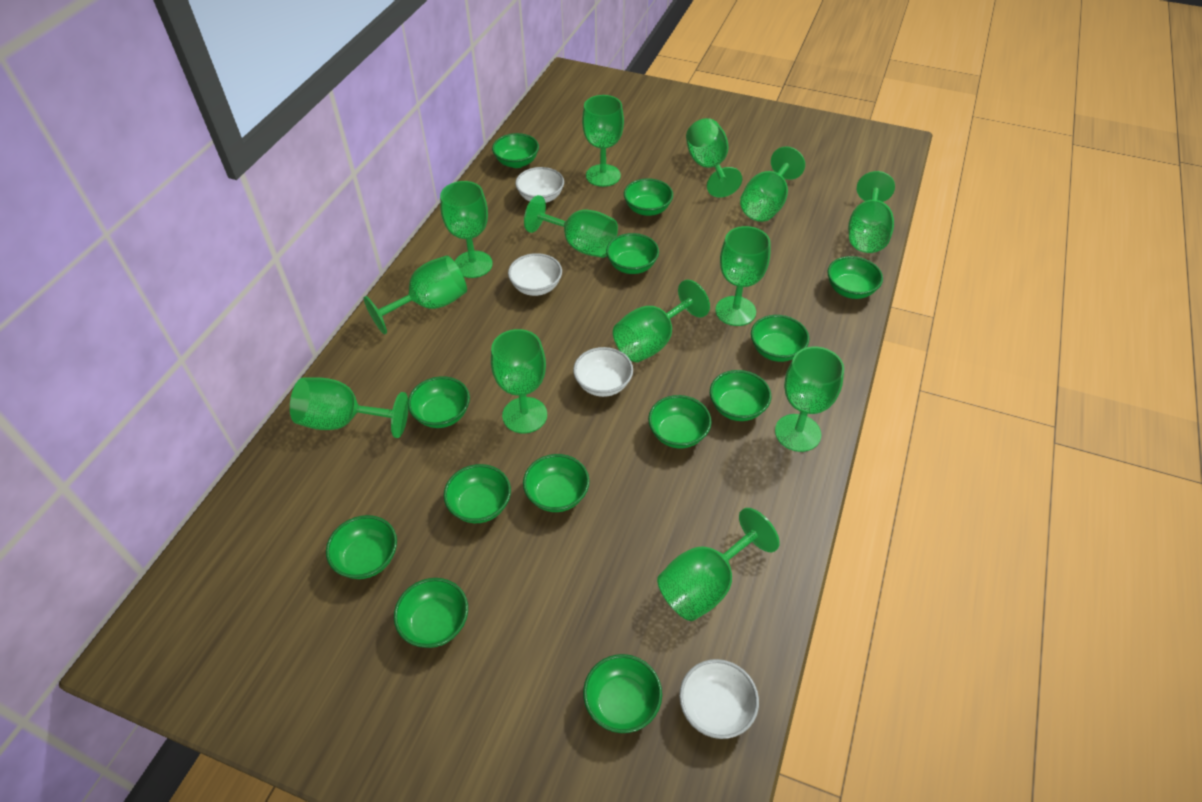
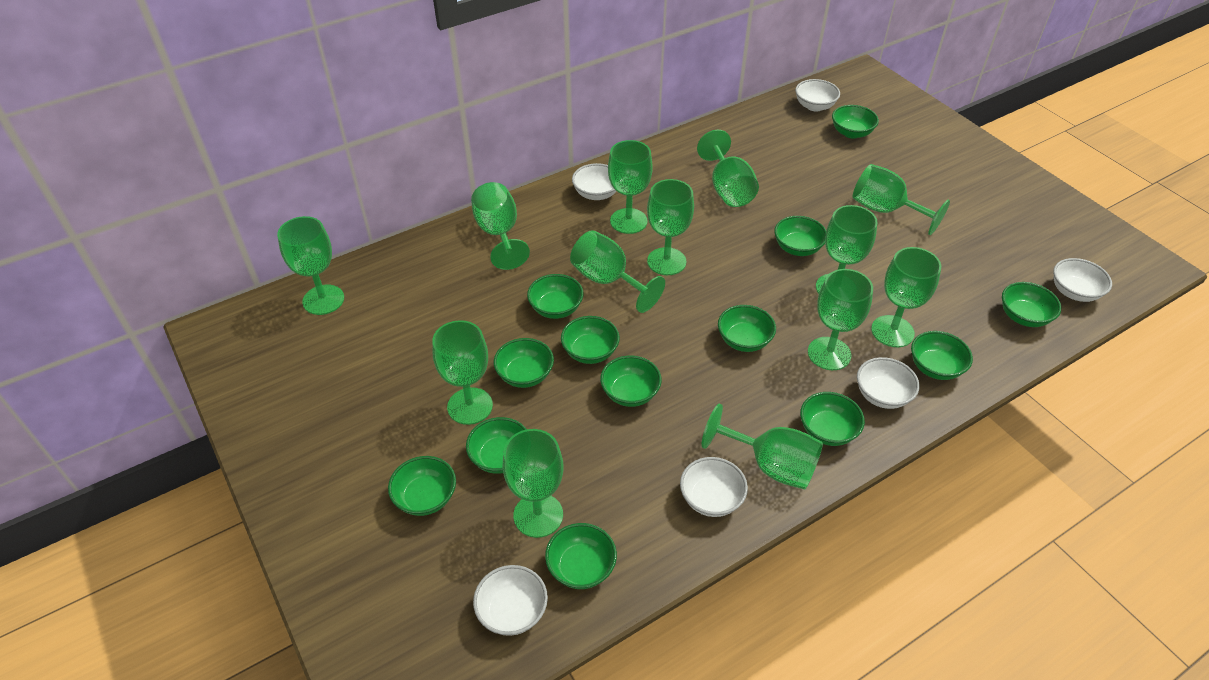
white bowl: 4 -> 6

